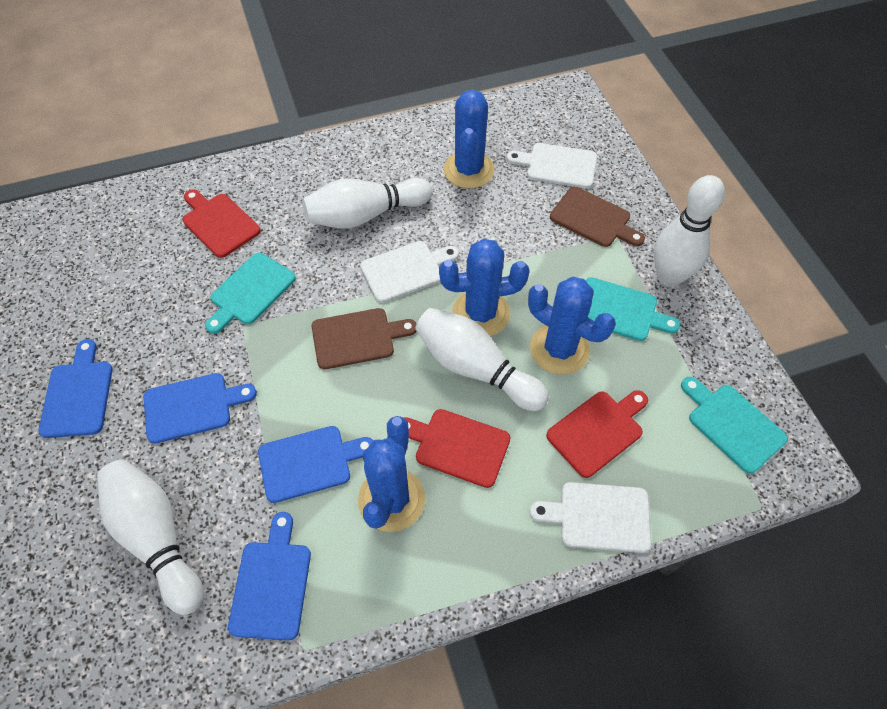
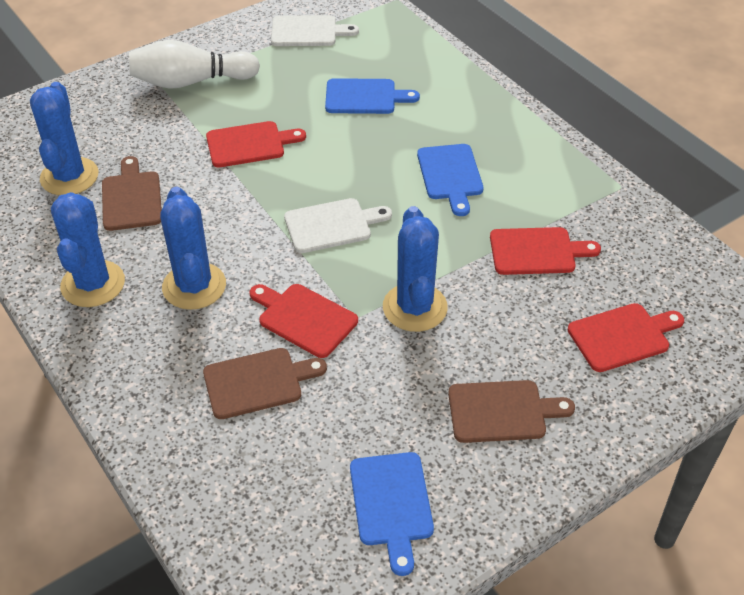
blue cutting board: 4 -> 3
brown cutting board: 2 -> 3
red cutting board: 3 -> 4
turquoise cutting board: 3 -> 0
white bowling pin: 4 -> 1
white cutting board: 3 -> 2

